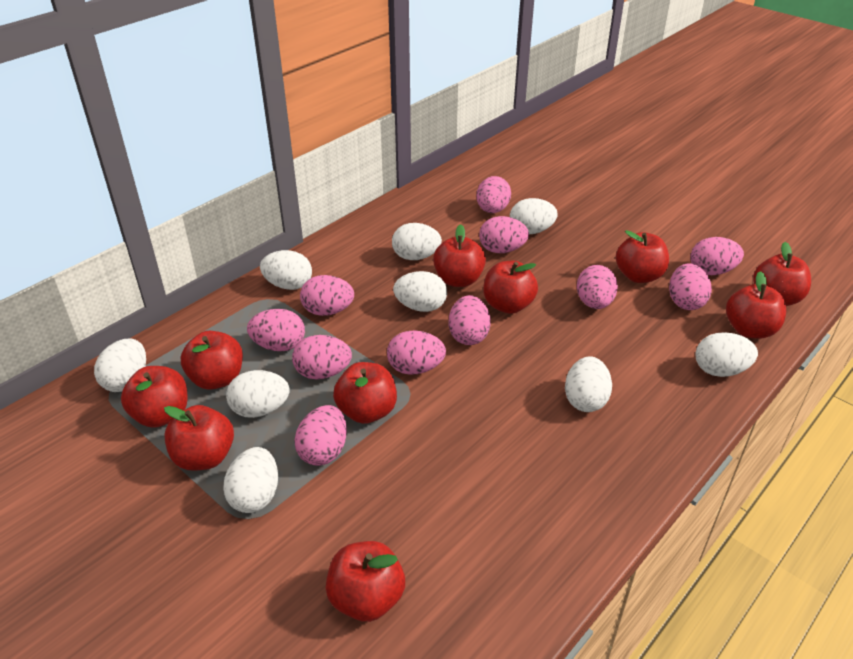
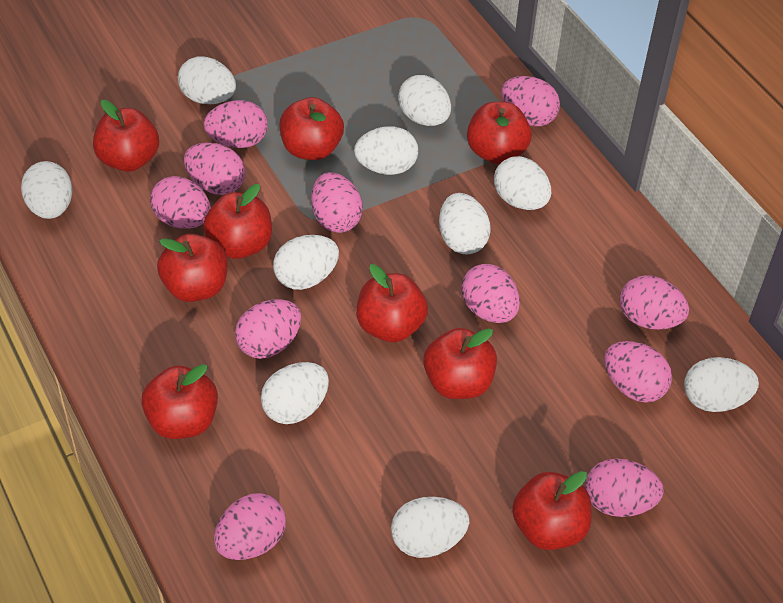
red apple: 10 -> 9
white egg: 9 -> 10

